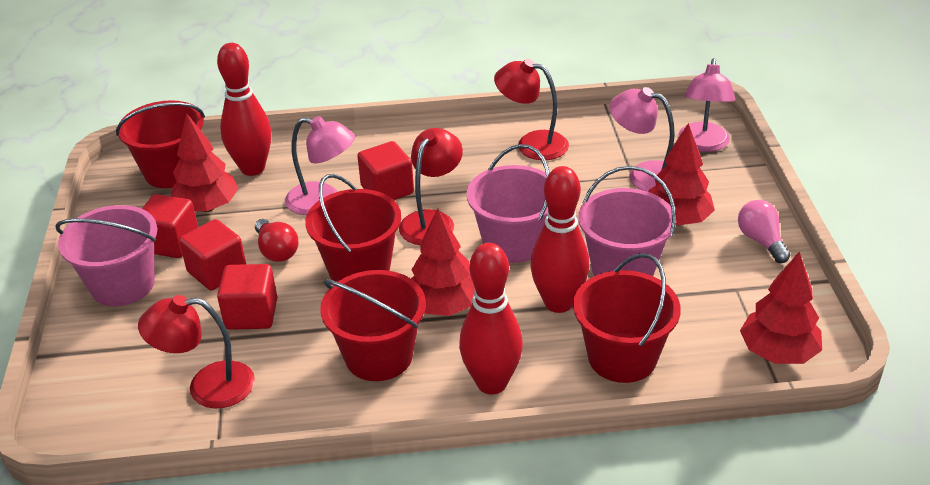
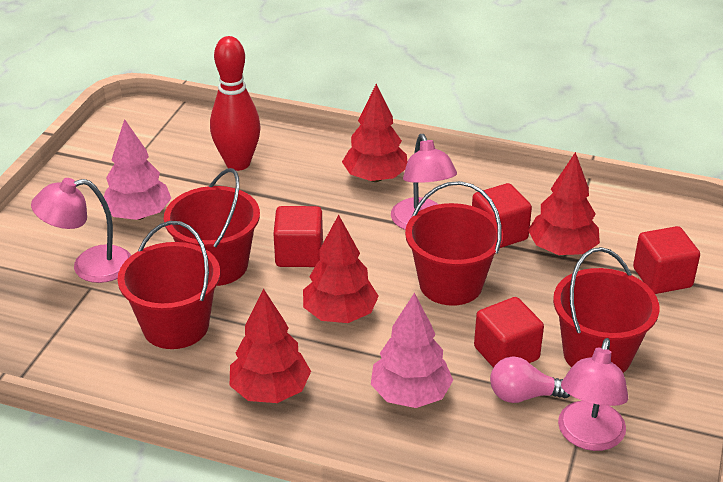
pink bucket: 3 -> 0
pink tree: 0 -> 2
red bowling pin: 3 -> 1
red lamp: 3 -> 0
red light bulb: 1 -> 0

